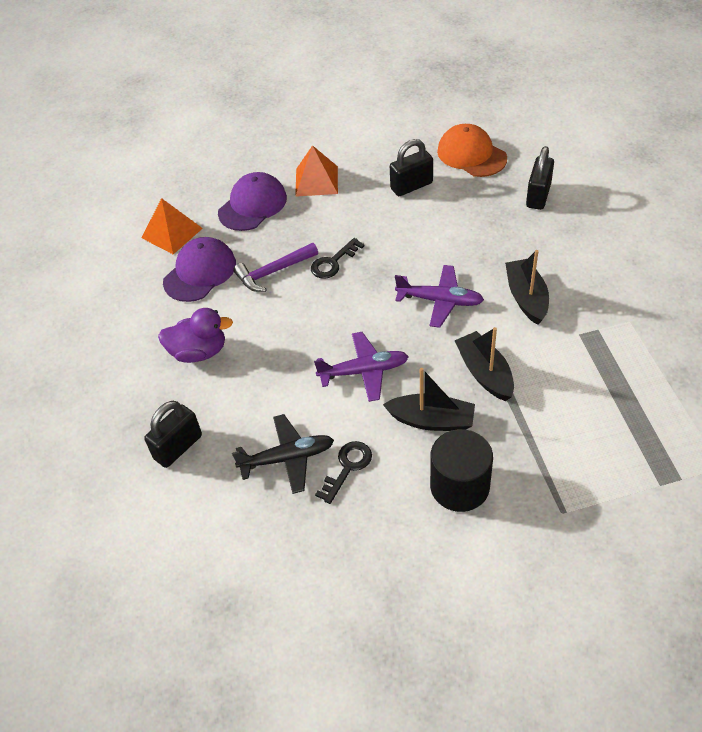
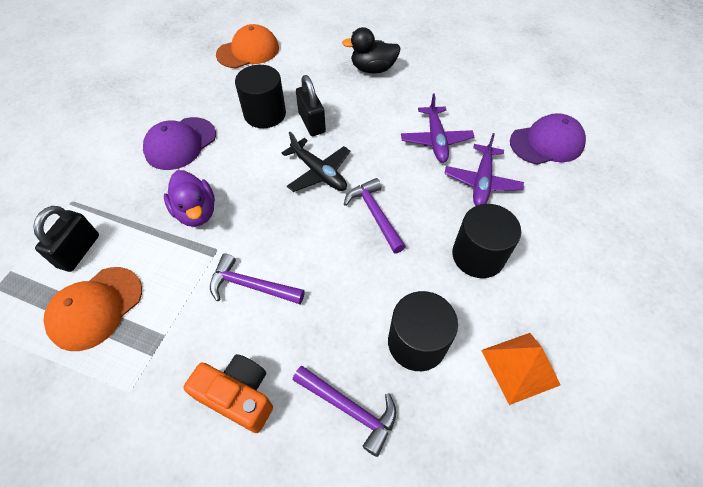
black boat: 3 -> 0
black cylinder: 1 -> 3
black duck: 0 -> 1
black key: 2 -> 0
black padlock: 3 -> 2
orange camera: 0 -> 1
orange cap: 1 -> 2
orange pyramid: 2 -> 1
purple hammer: 1 -> 3

